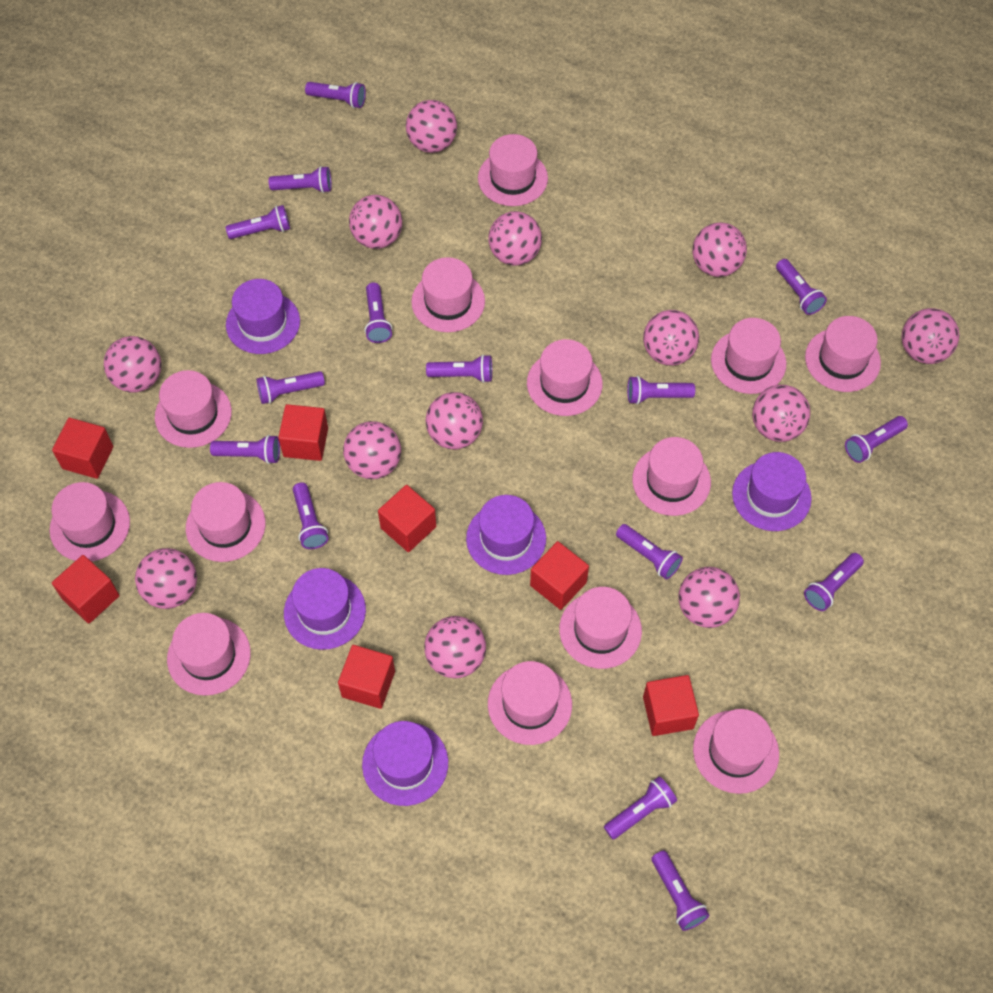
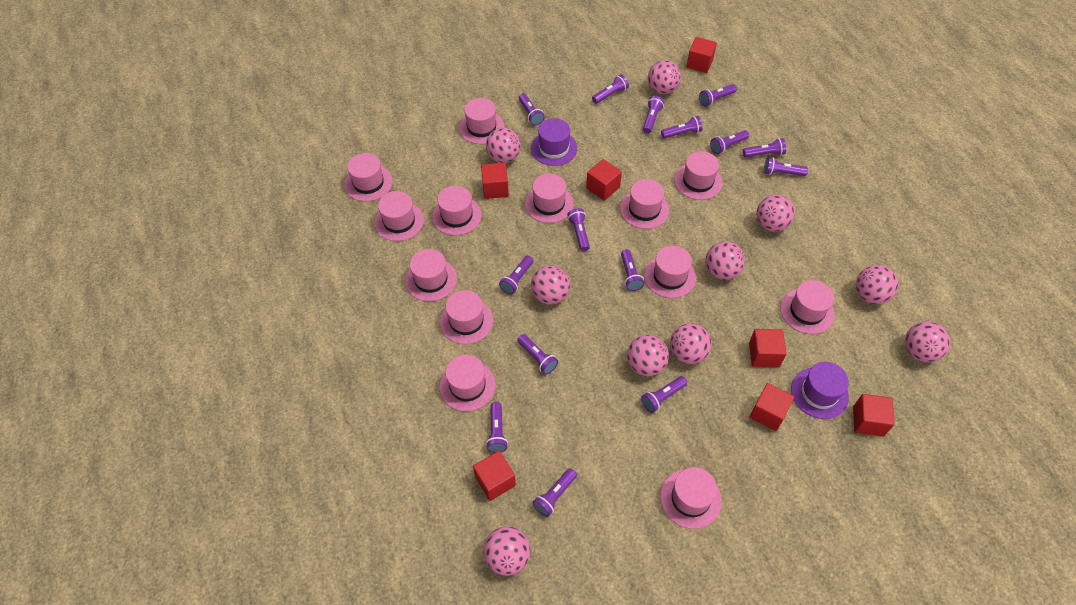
pink ball: 13 -> 10
purple hat: 5 -> 2

